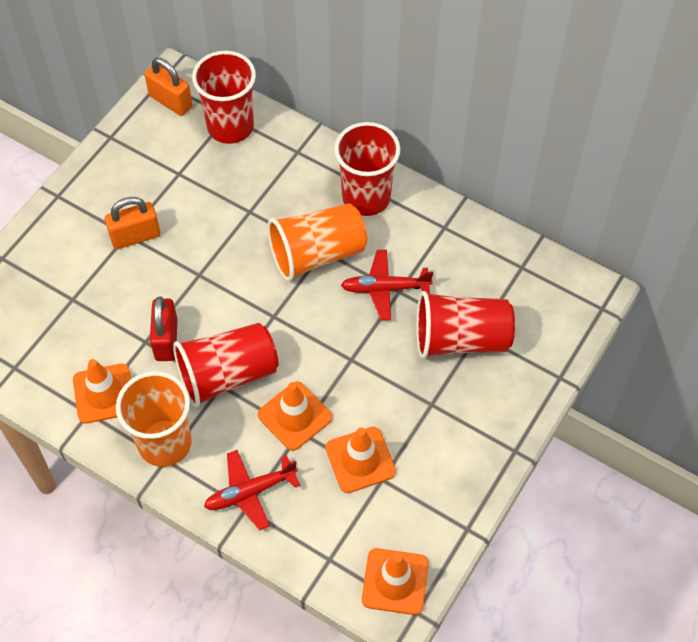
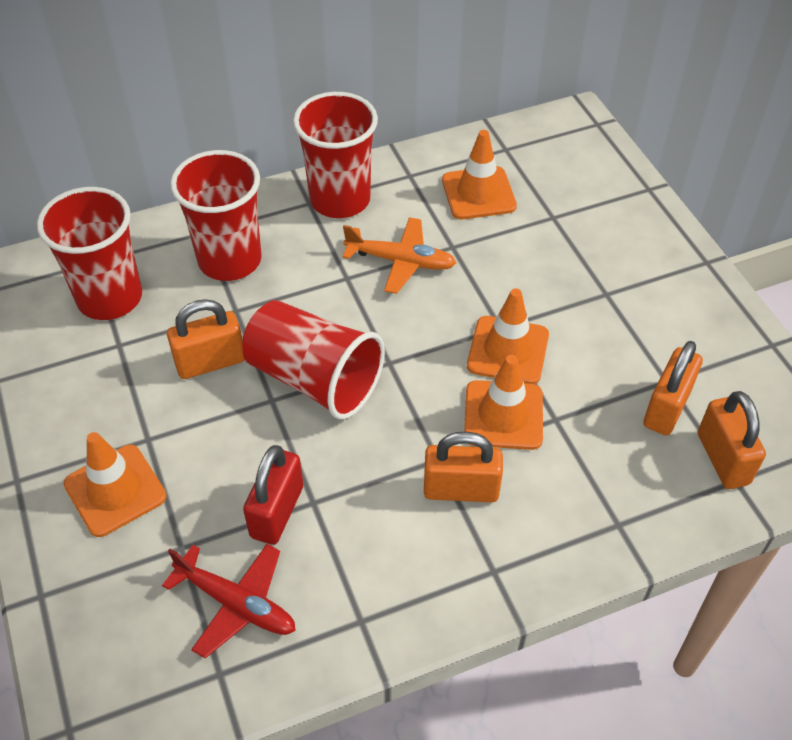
orange cup: 2 -> 0
orange padlock: 2 -> 4
orange plane: 0 -> 1
red plane: 2 -> 1

